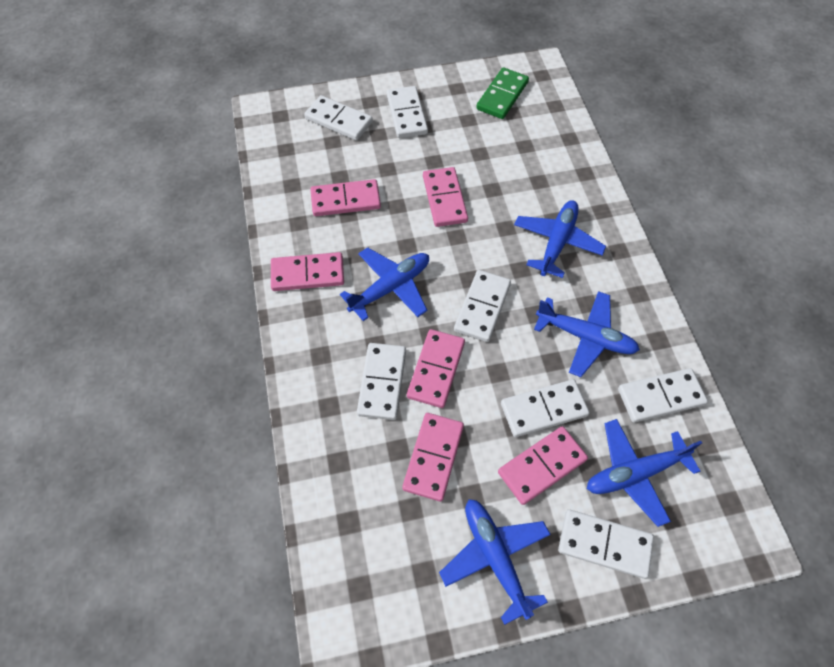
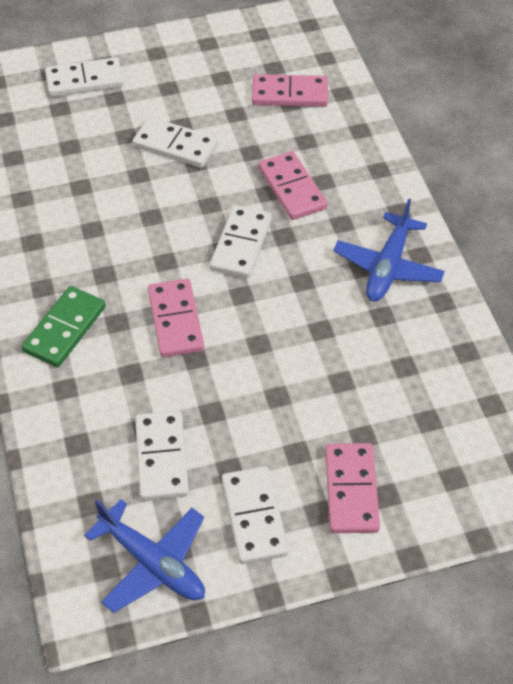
blue plane: 5 -> 2
pink domino: 6 -> 4
white domino: 7 -> 5

